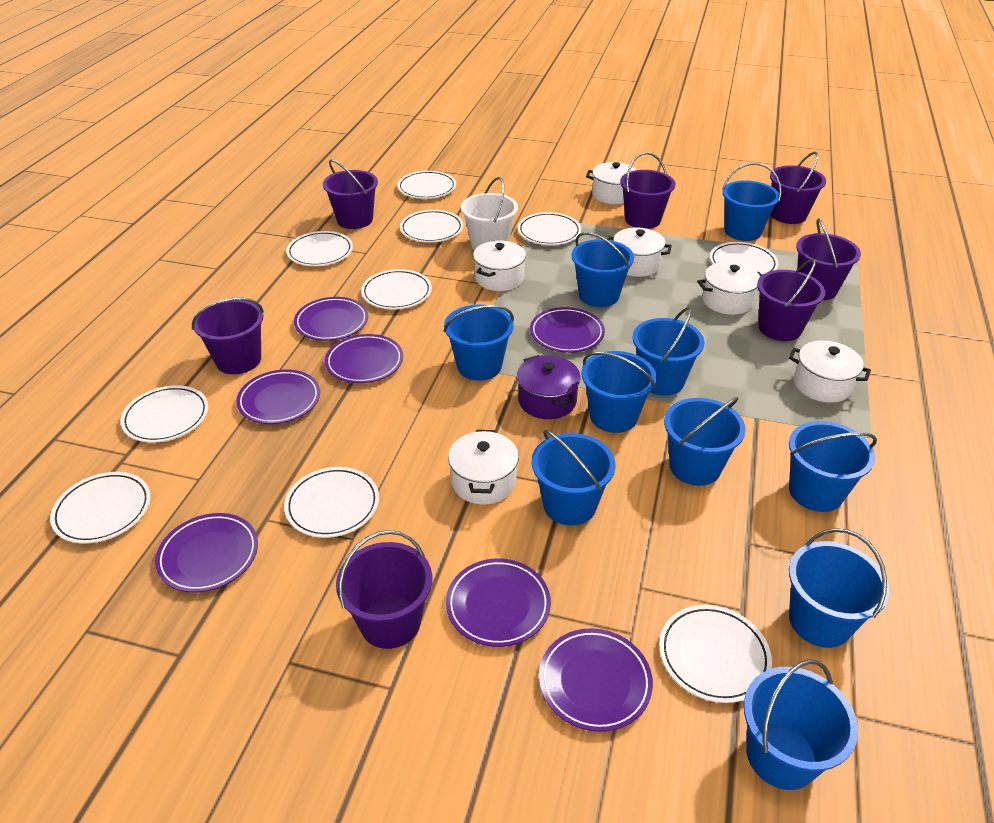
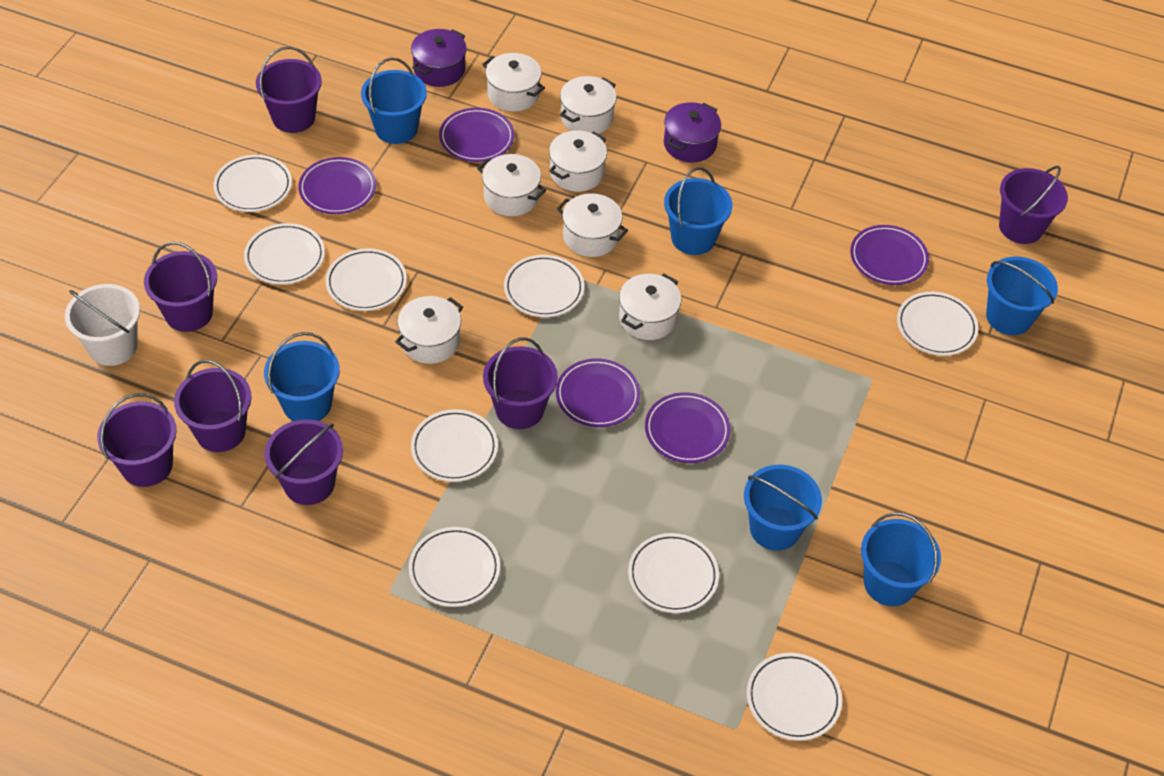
blue bucket: 10 -> 6
purple plate: 7 -> 5
purple pot: 1 -> 2
white plate: 10 -> 9
white pot: 6 -> 7

